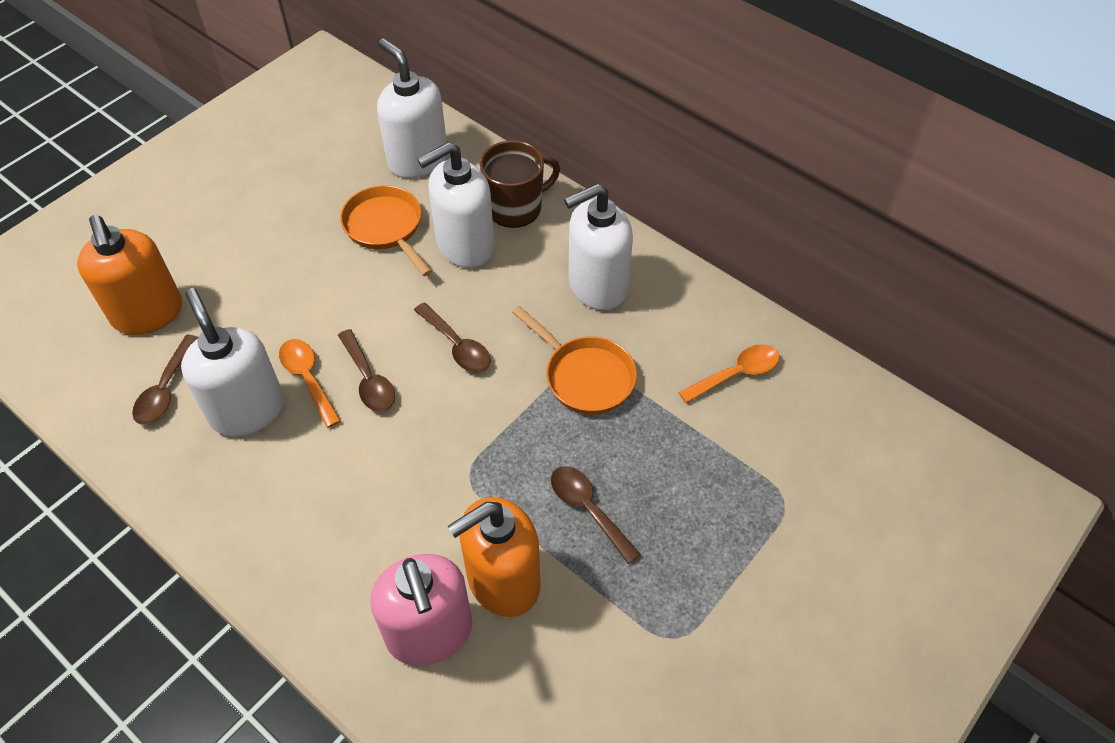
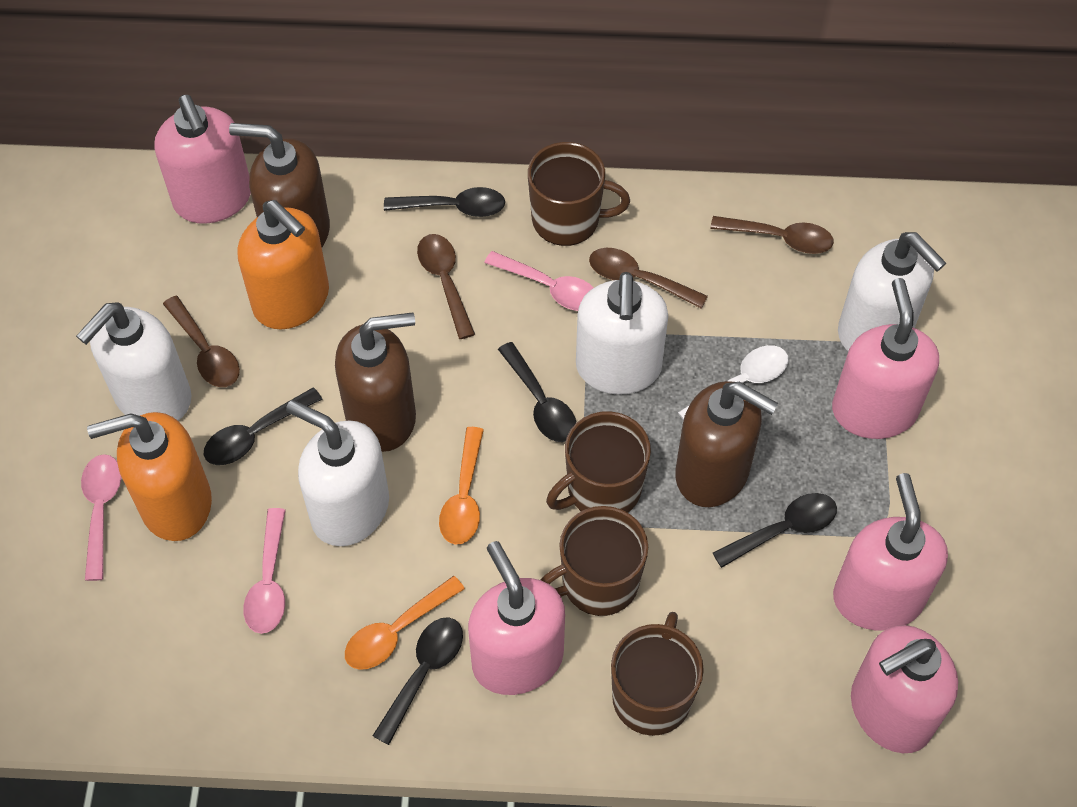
black spoon: 0 -> 5
brown mug: 1 -> 4
brown soap dispenser: 0 -> 3
orange pan: 2 -> 0
pink soap dispenser: 1 -> 5
pink spoon: 0 -> 3
white spoon: 0 -> 1

